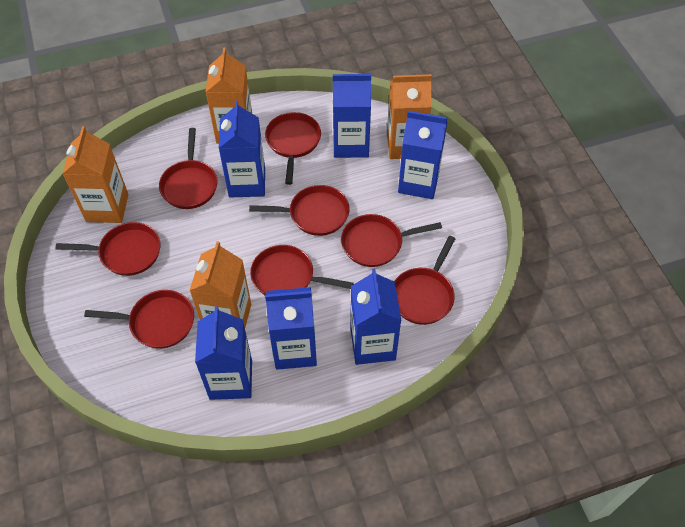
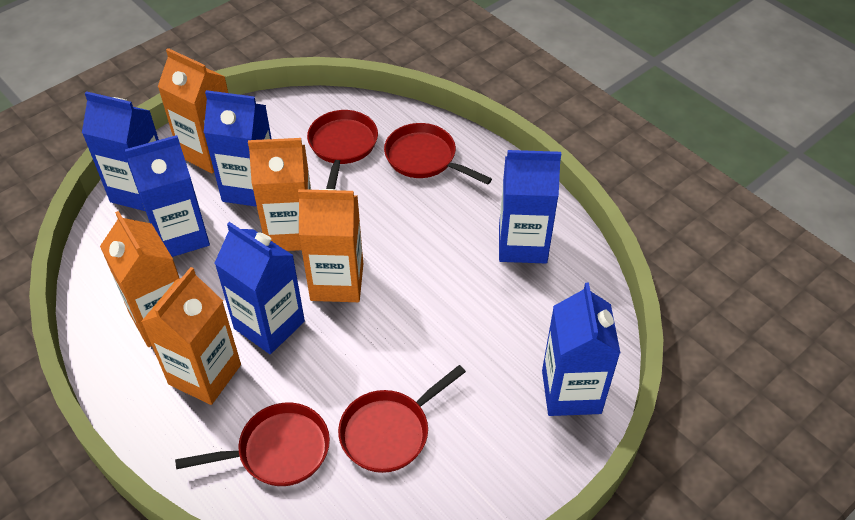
orange carton: 4 -> 5
red pan: 8 -> 4

